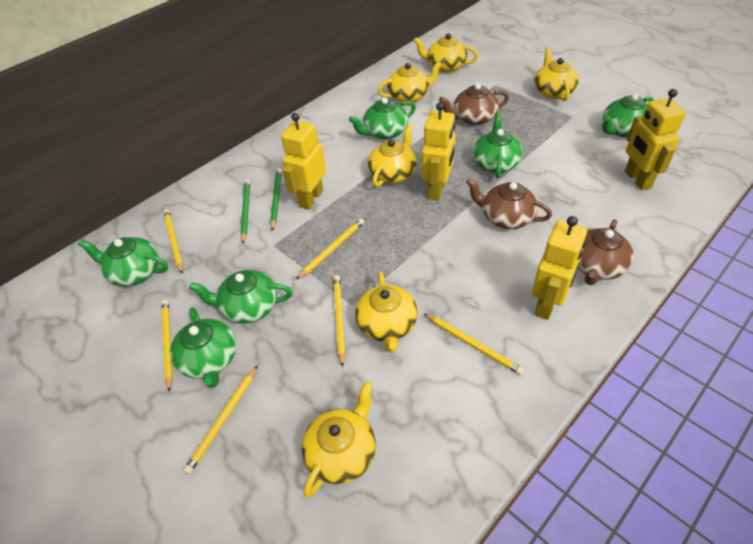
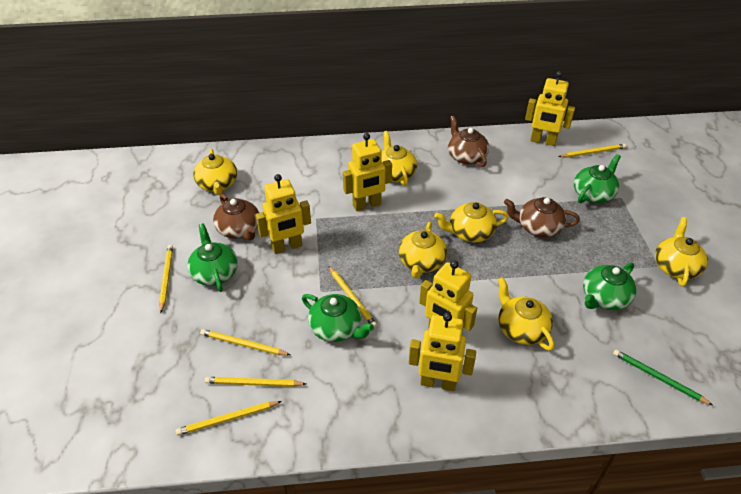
green pencil: 2 -> 1
green teapot: 6 -> 4
yellow robot: 4 -> 5

